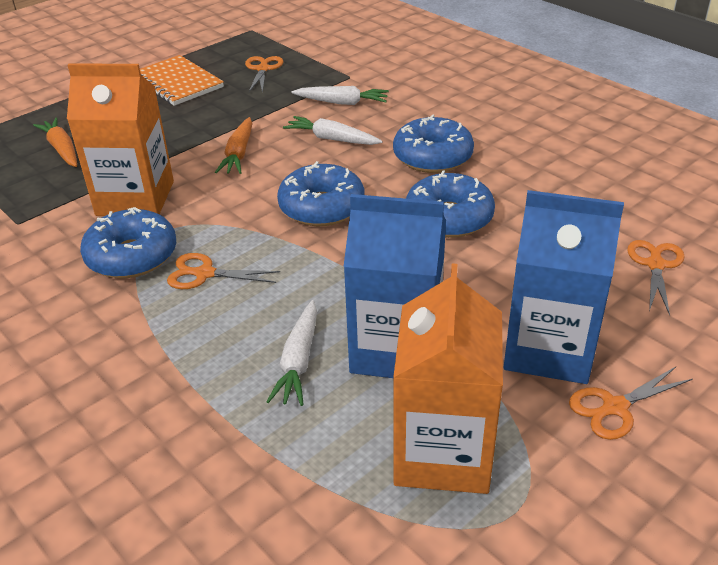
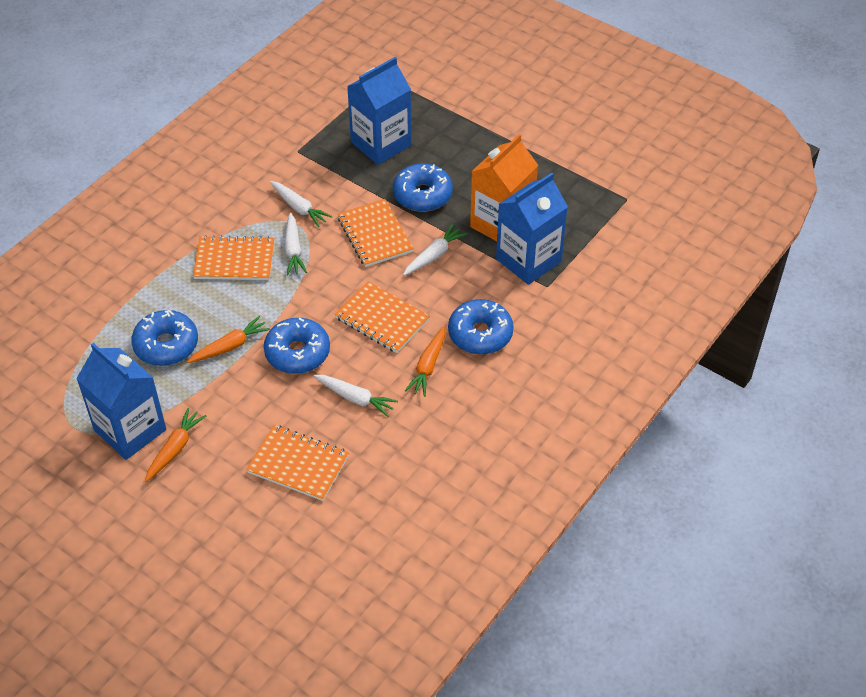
blue carton: 2 -> 3
orange carrot: 2 -> 3
orange carton: 2 -> 1
orange notebook: 1 -> 4
orange scissors: 4 -> 0
white carrot: 3 -> 4

